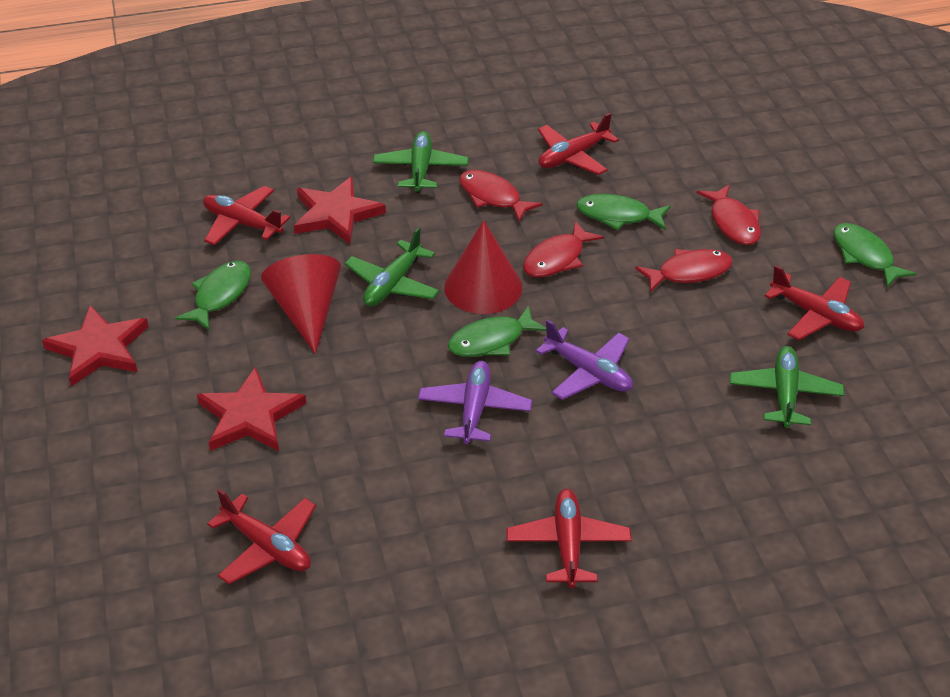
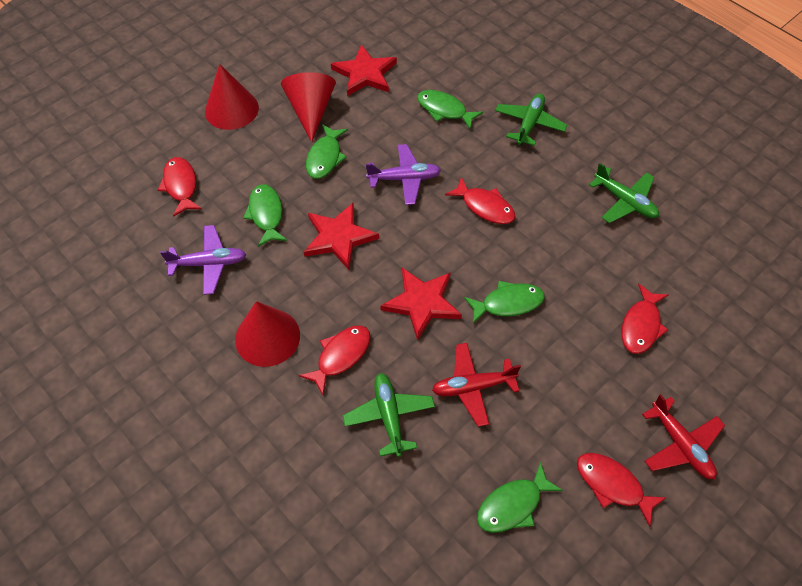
green fish: 4 -> 5
red cone: 2 -> 3
red fish: 4 -> 5
red plane: 5 -> 2

